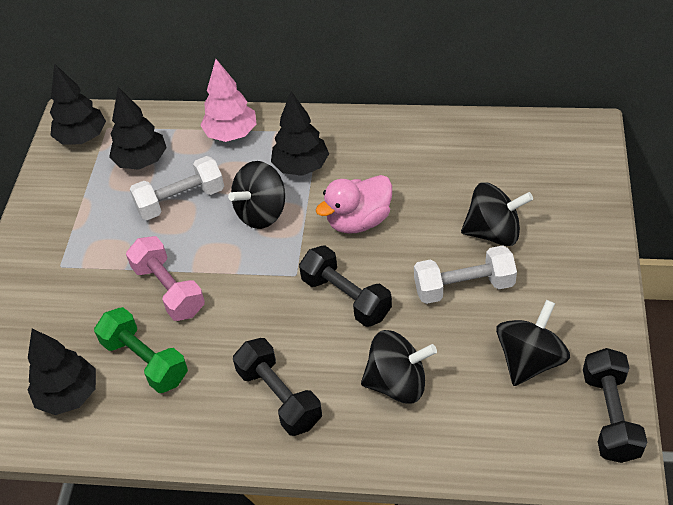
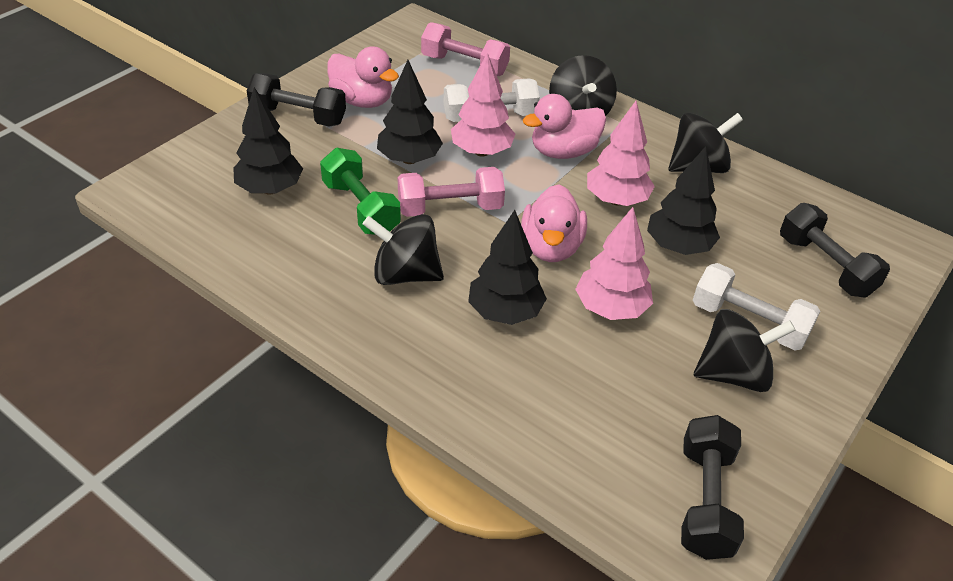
pink duck: 1 -> 3
pink dumbbell: 1 -> 2
pink tree: 1 -> 3

